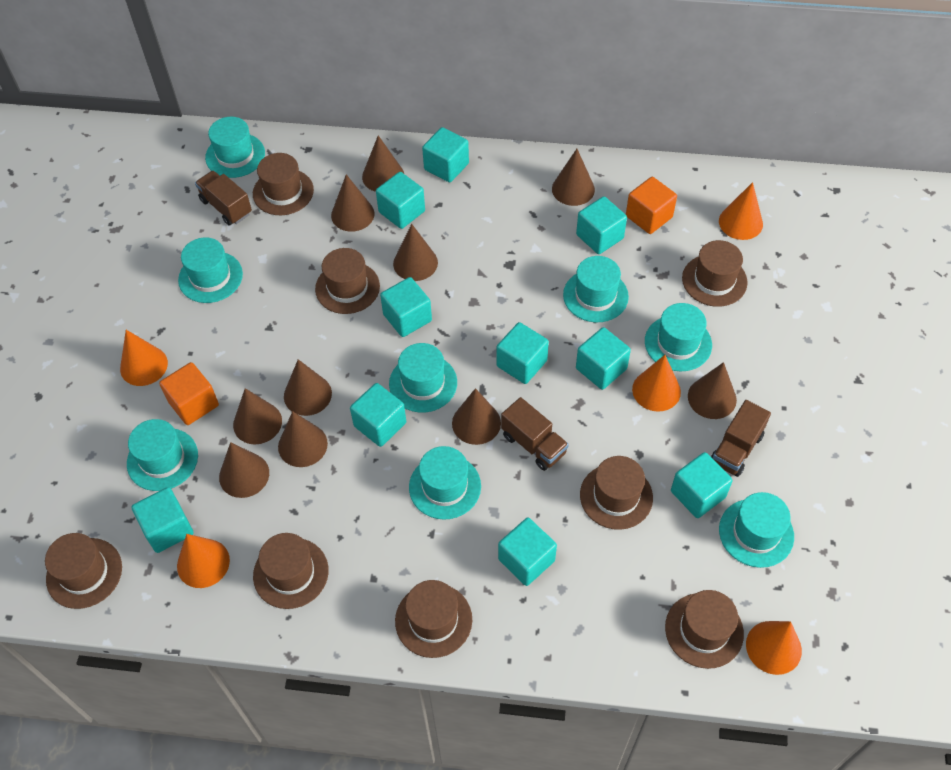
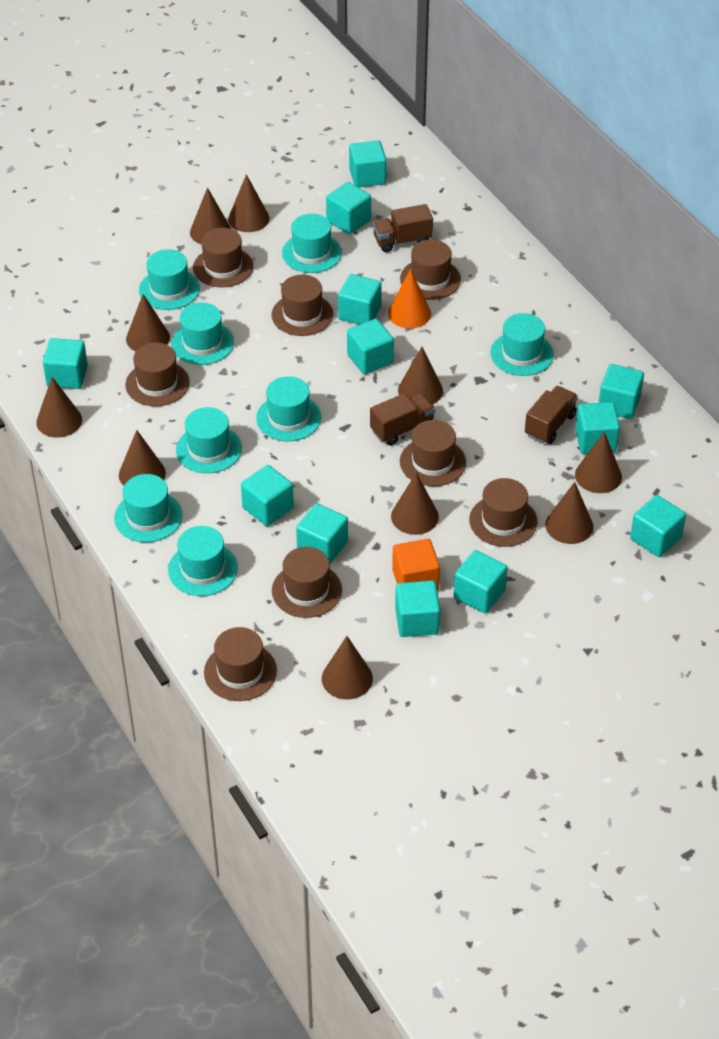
orange cone: 5 -> 1
orange cube: 2 -> 1
turquoise cube: 10 -> 12

